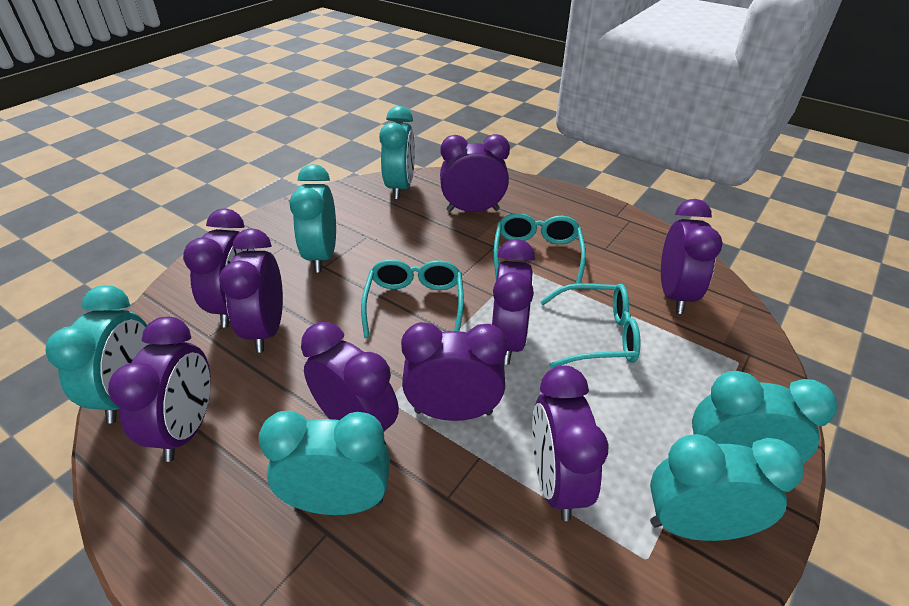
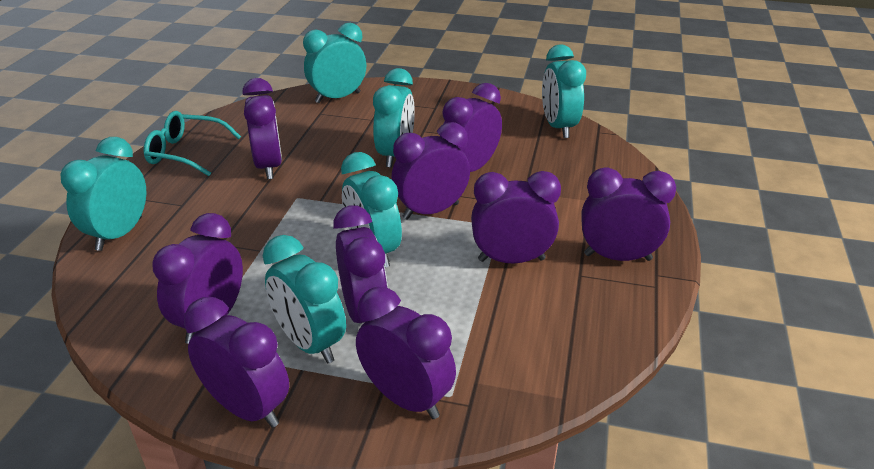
turquoise glasses: 3 -> 1

